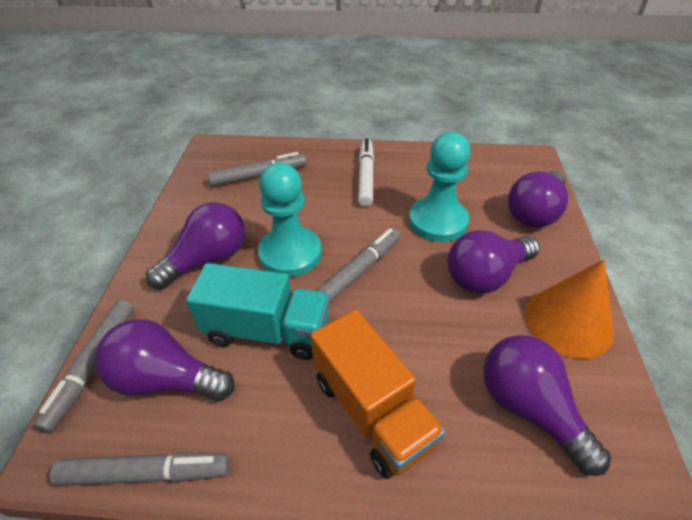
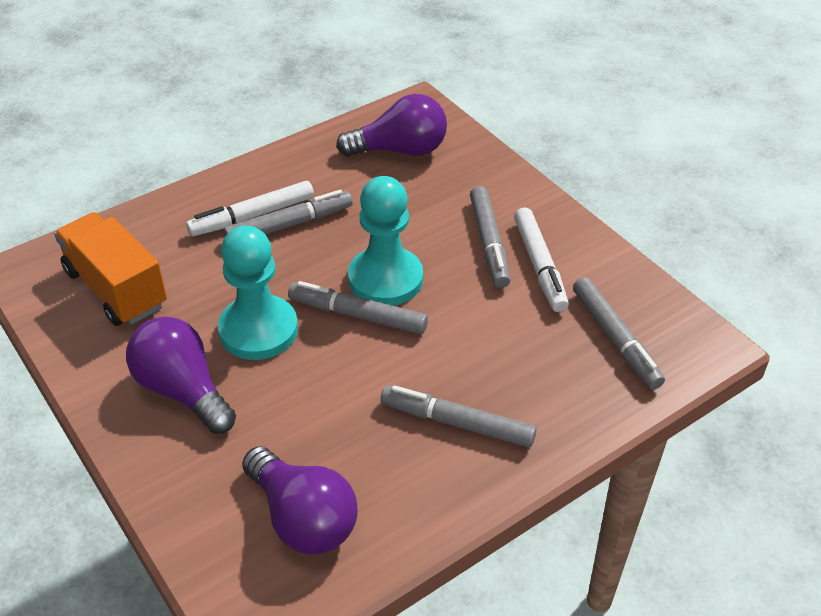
grey marker: 4 -> 5
orange cone: 1 -> 0
purple light bulb: 5 -> 3
turquoise truck: 1 -> 0
white marker: 1 -> 2

